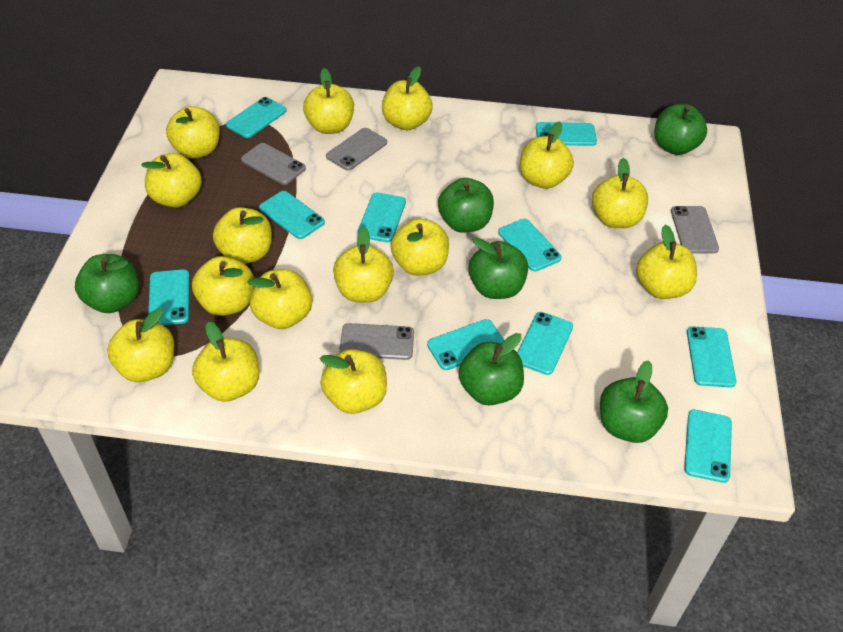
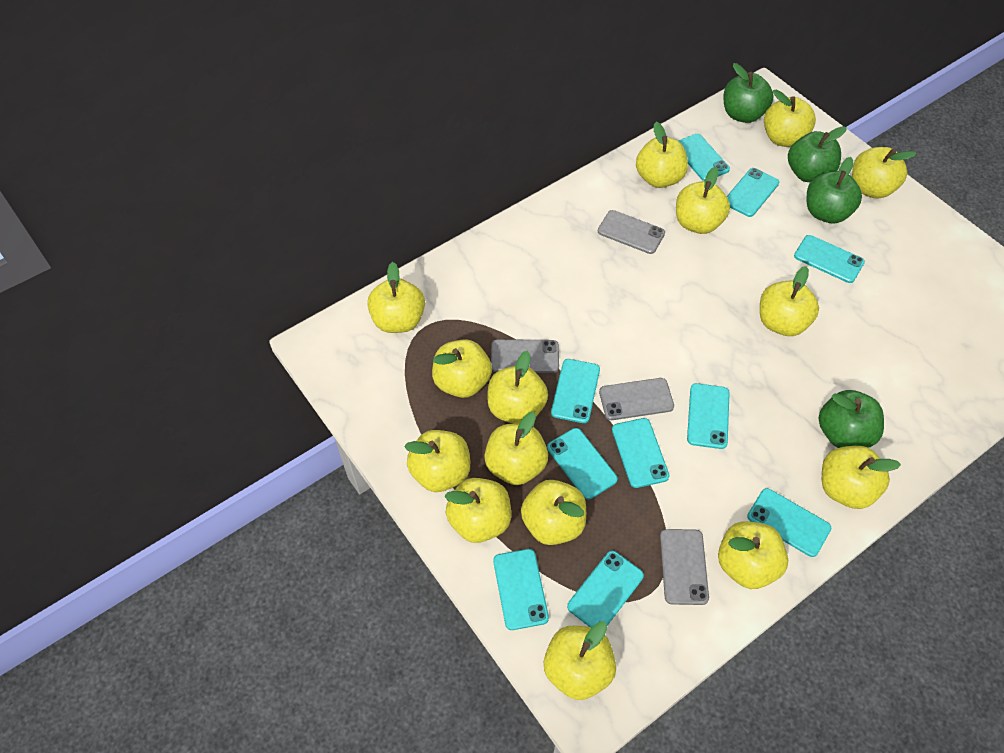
green apple: 6 -> 4

